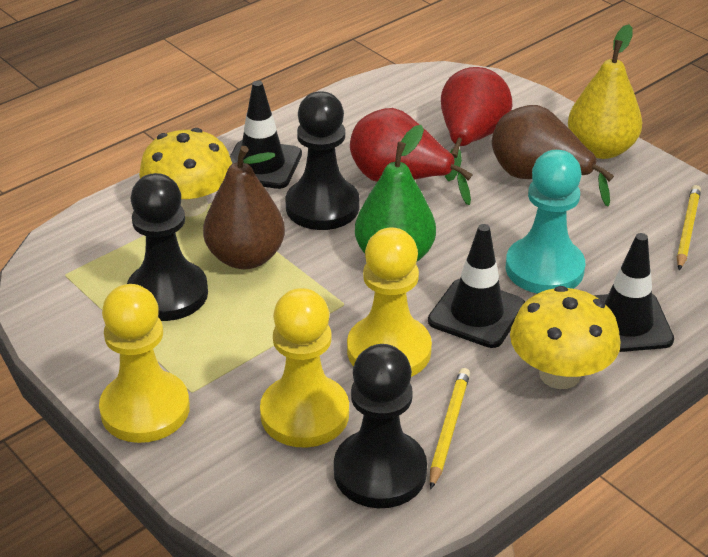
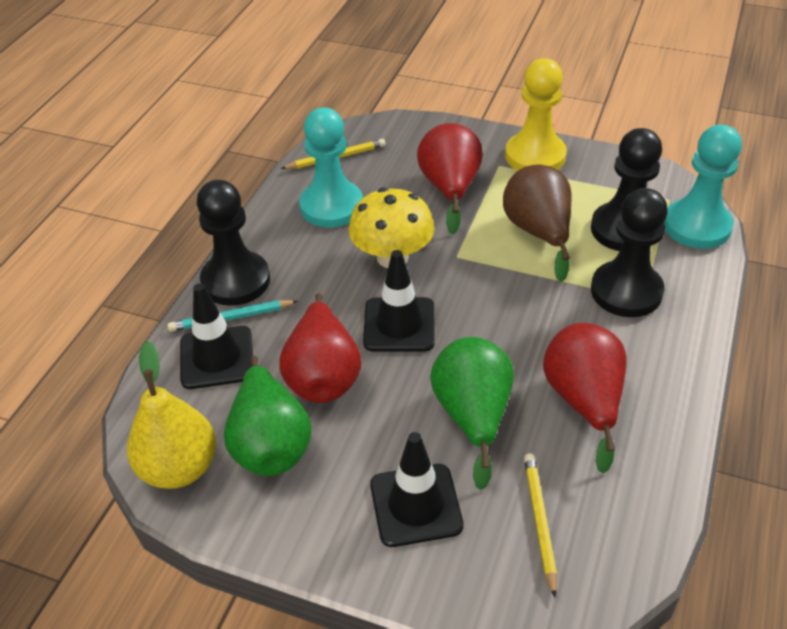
brown pear: 2 -> 1
green pear: 1 -> 2
red pear: 2 -> 3
turquoise pawn: 1 -> 2
turquoise pencil: 0 -> 1
yellow mushroom: 2 -> 1
yellow pawn: 3 -> 1

